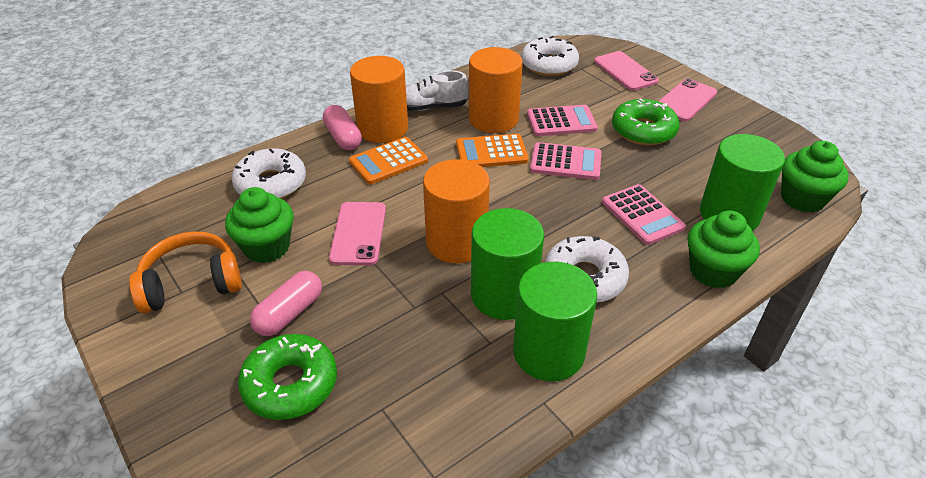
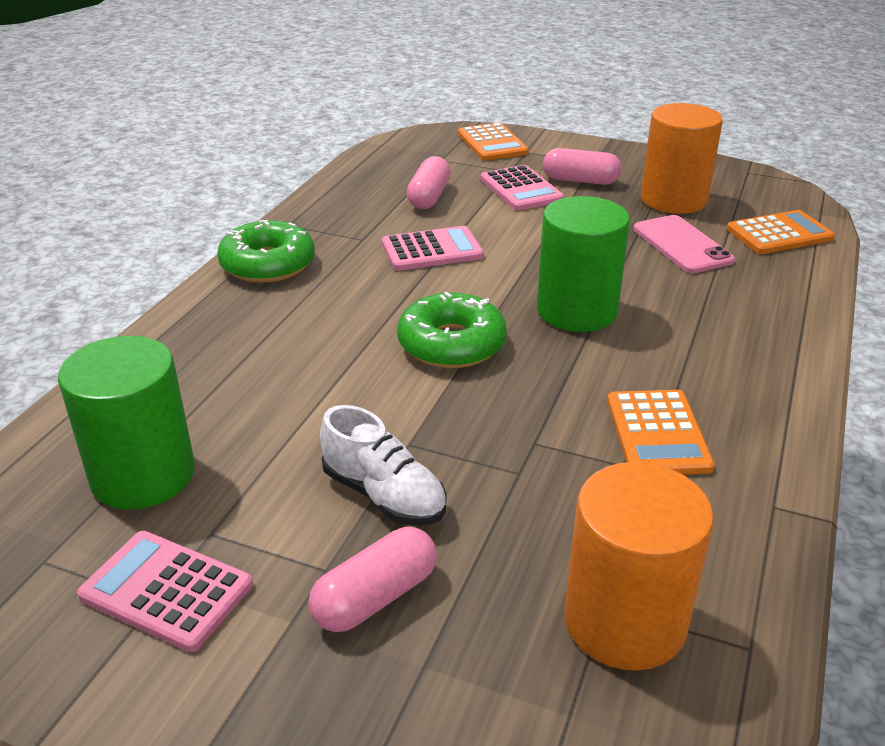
green cupcake: 3 -> 0
green cylinder: 3 -> 2
orange calculator: 2 -> 3
orange cylinder: 3 -> 2
orange headphones: 1 -> 0
pink capsule: 2 -> 3
pink phone: 3 -> 1
white donut: 3 -> 0

